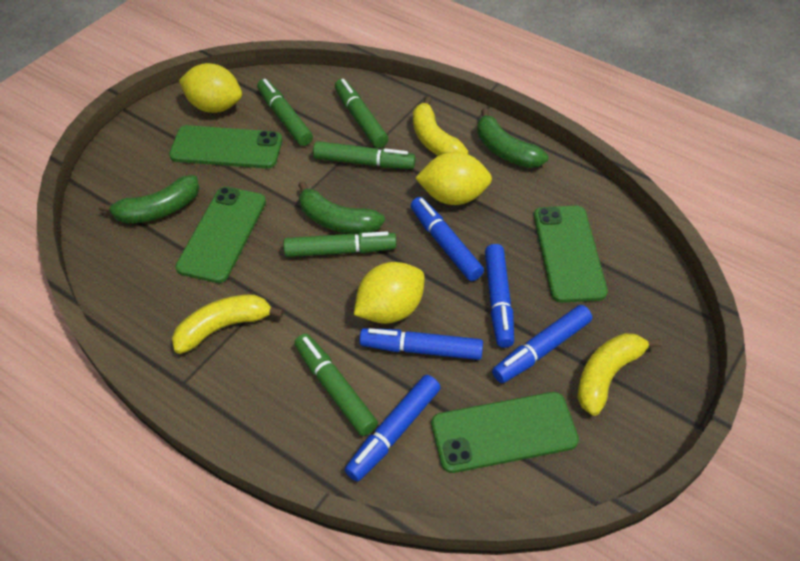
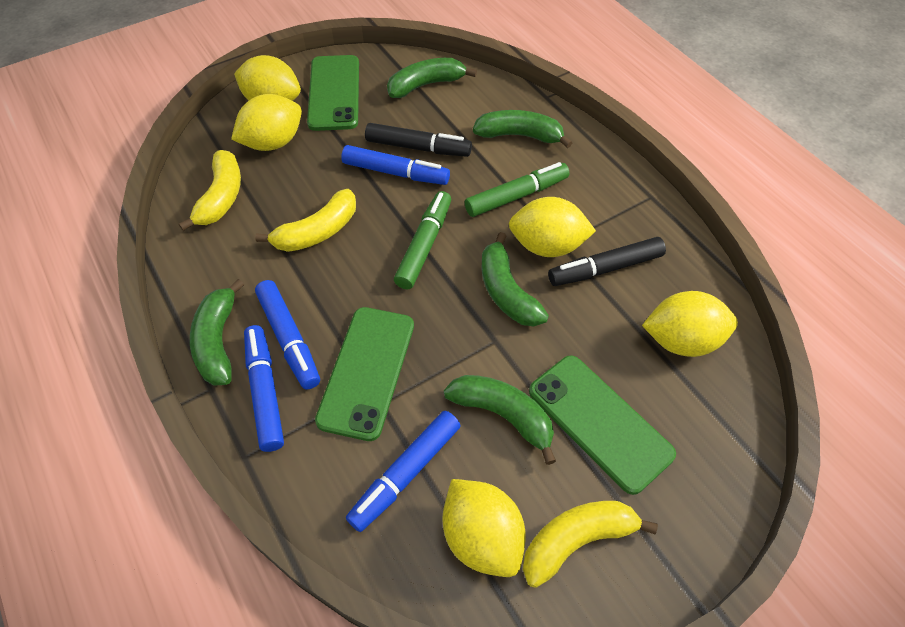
black marker: 0 -> 2
blue marker: 5 -> 4
green banana: 3 -> 5
green marker: 5 -> 2
green phone: 4 -> 3
yellow lemon: 3 -> 5

